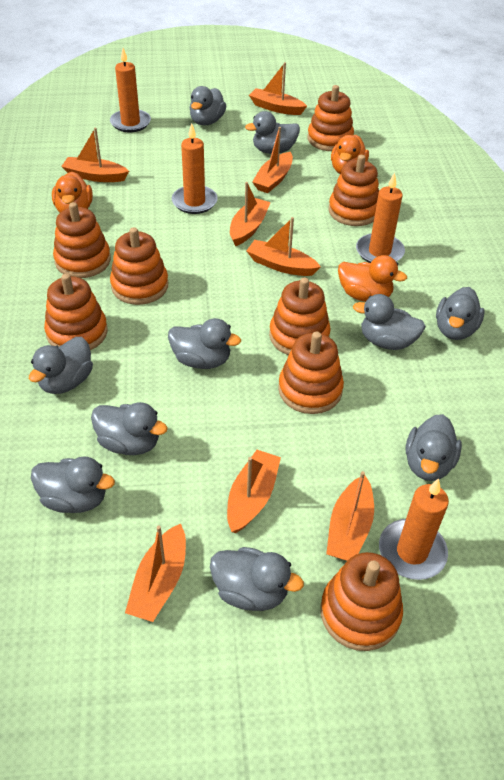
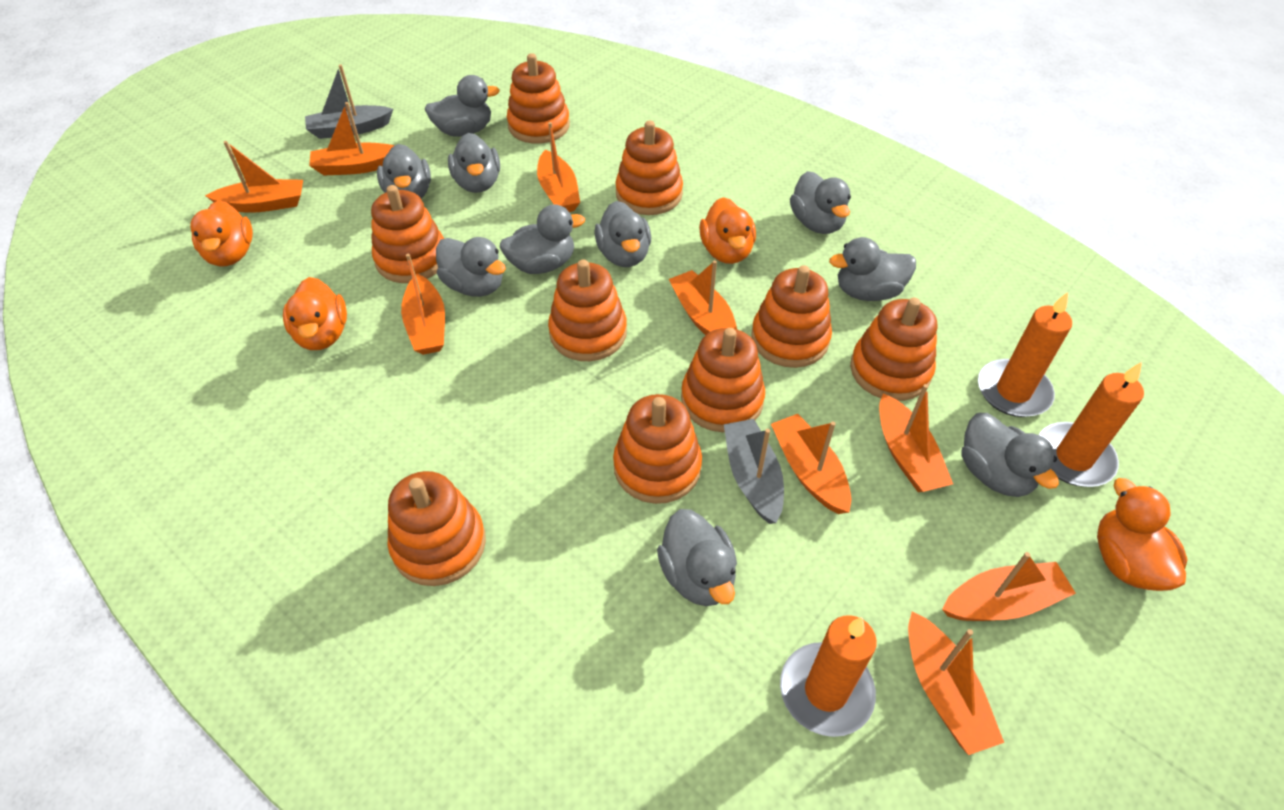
grey boat: 0 -> 2
orange boat: 8 -> 9
orange candle: 4 -> 3
orange duck: 3 -> 4
orange stacking toy: 8 -> 9

